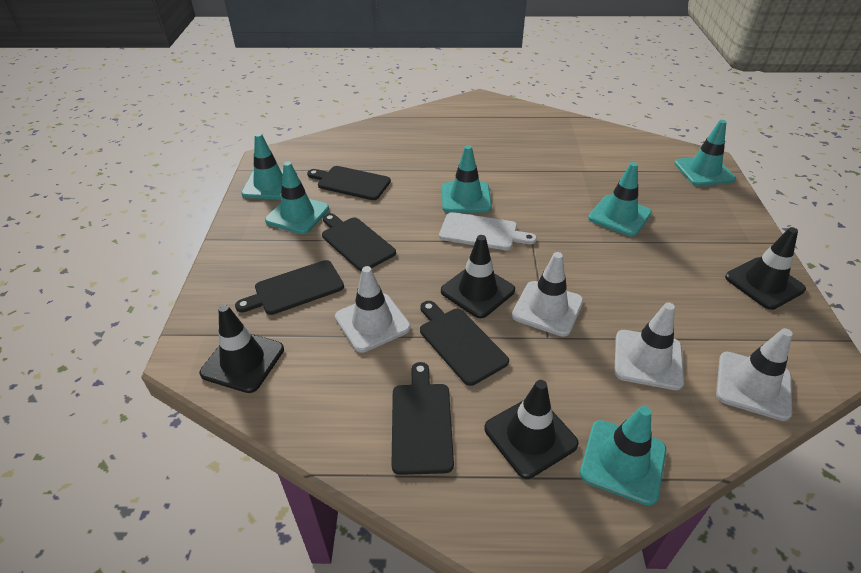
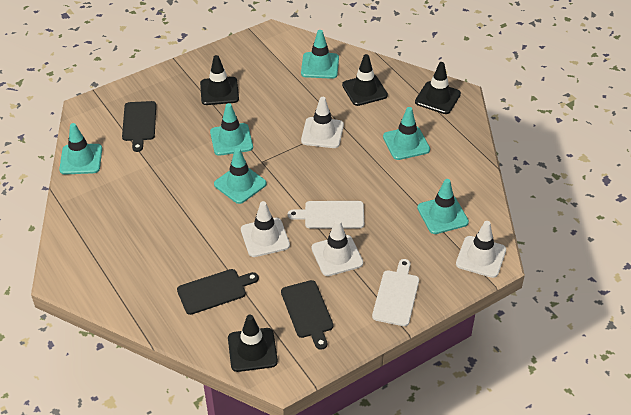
black cutting board: 5 -> 3
white cutting board: 1 -> 2

